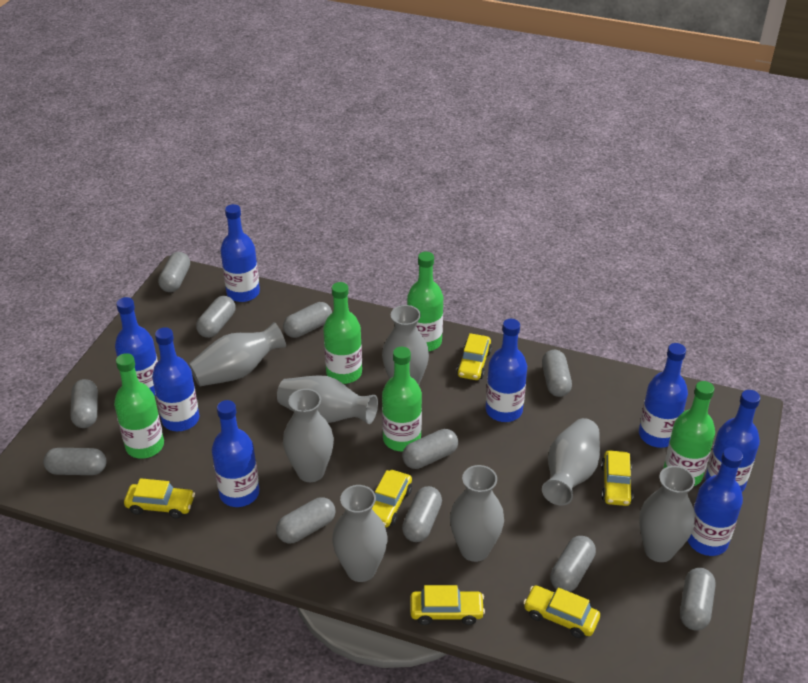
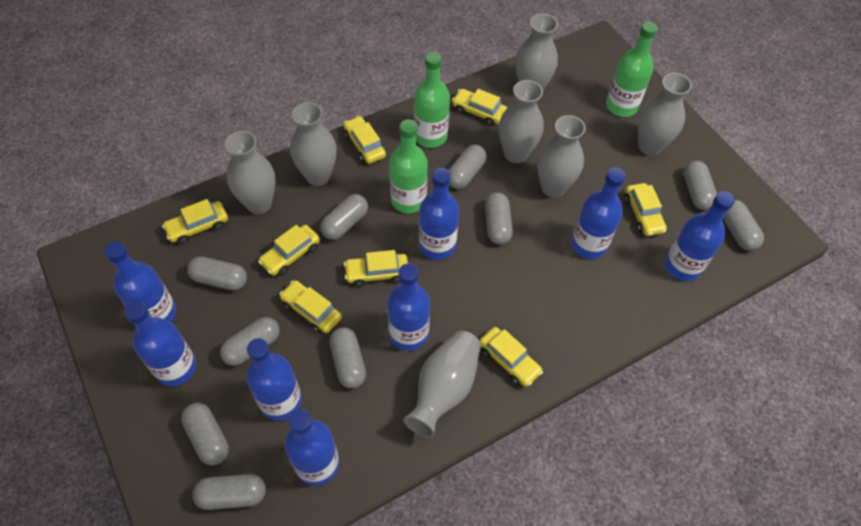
green bottle: 5 -> 3
grey capsule: 11 -> 10
grey vase: 8 -> 7
yellow car: 6 -> 8

